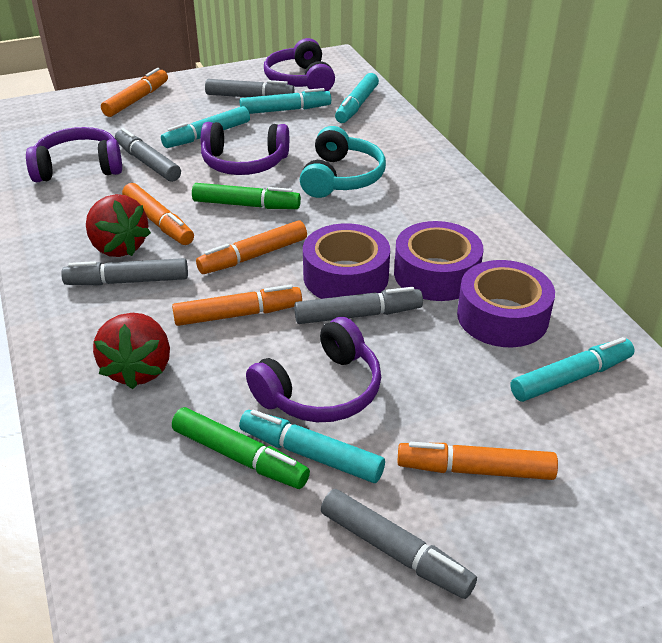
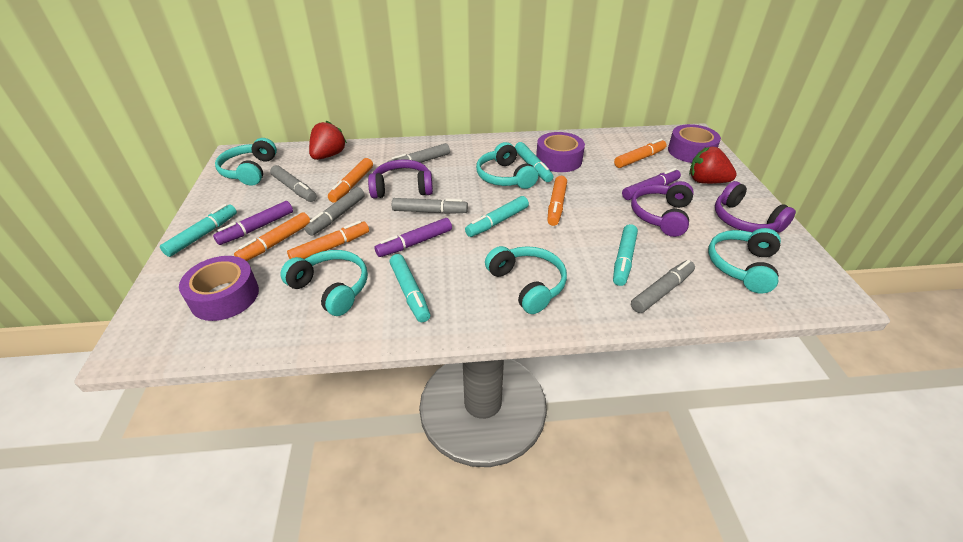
green marker: 2 -> 0
purple headphones: 4 -> 3
purple marker: 0 -> 3
turquoise headphones: 1 -> 5

